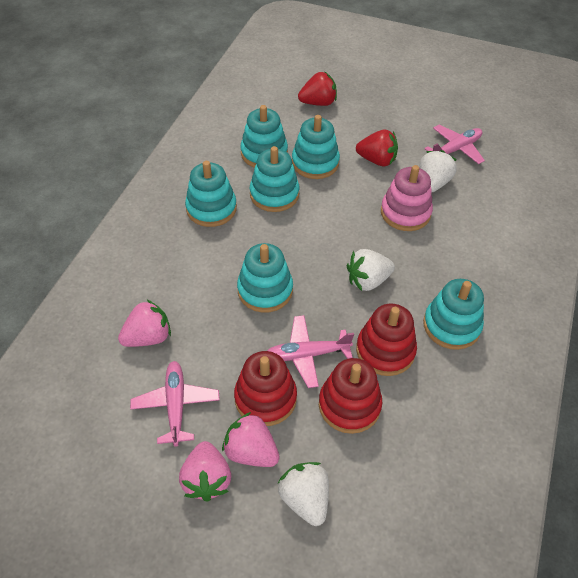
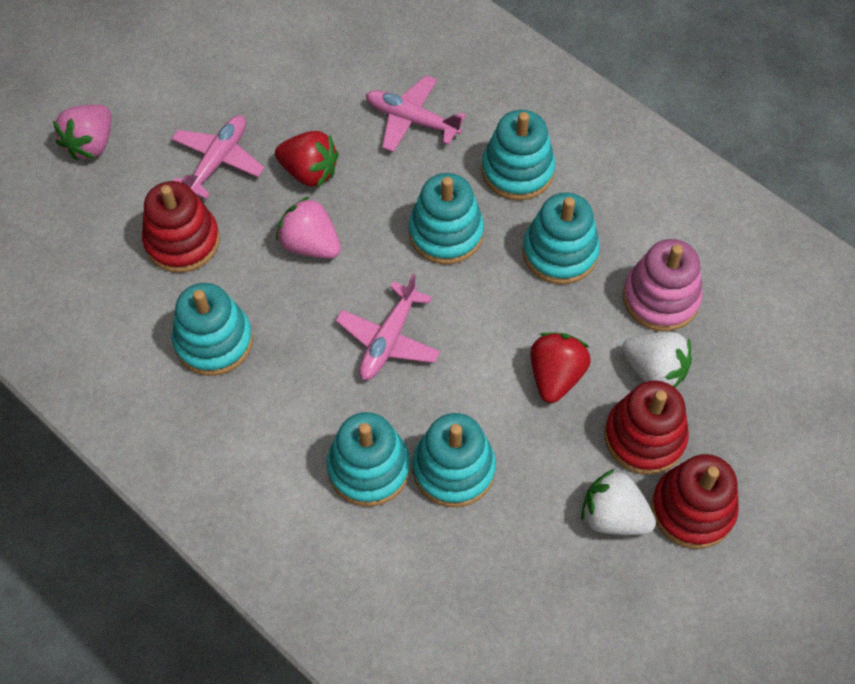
pink strawberry: 3 -> 2
white strawberry: 3 -> 2

